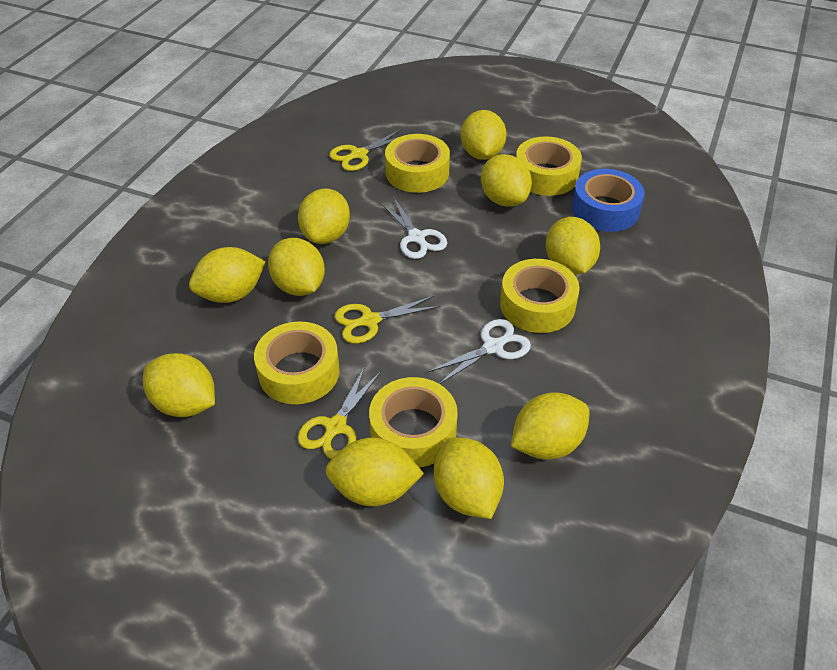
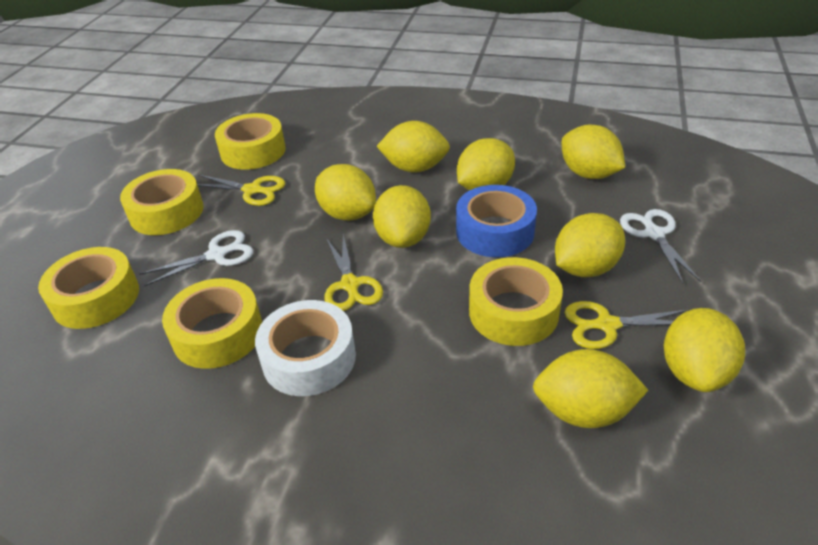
white tape: 0 -> 1
yellow lemon: 10 -> 8

